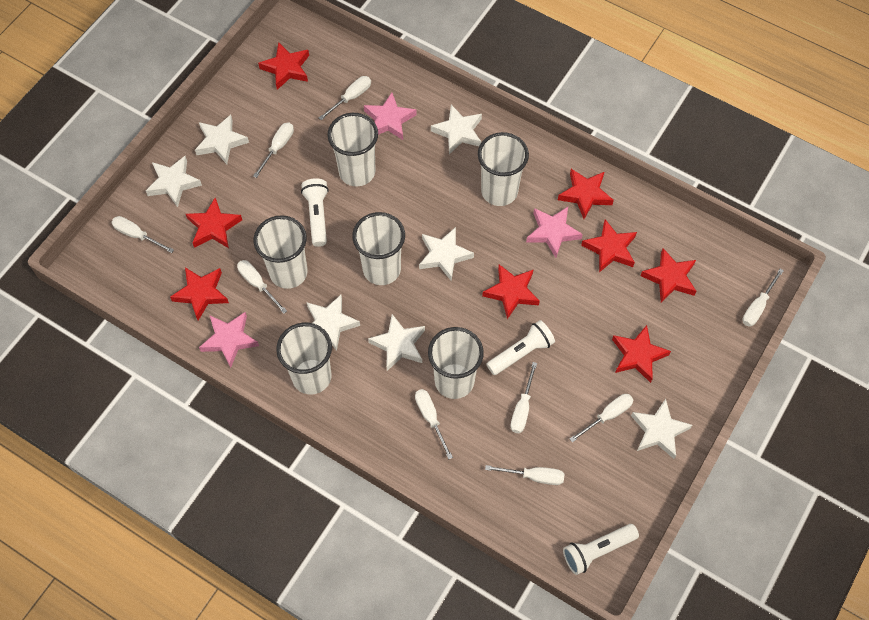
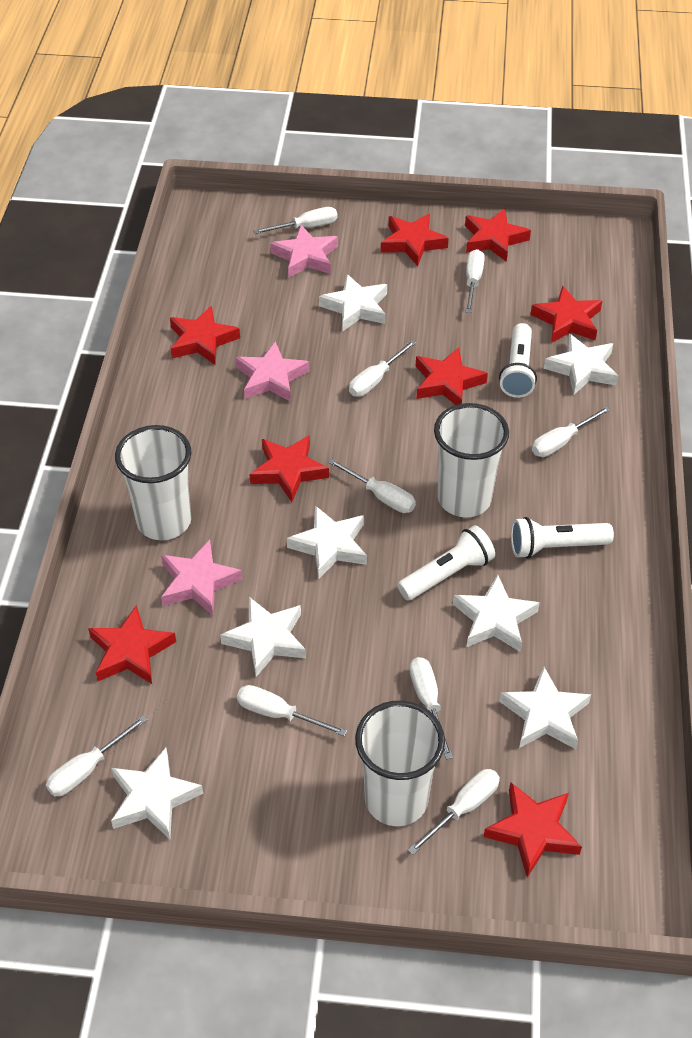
white cup: 6 -> 3

